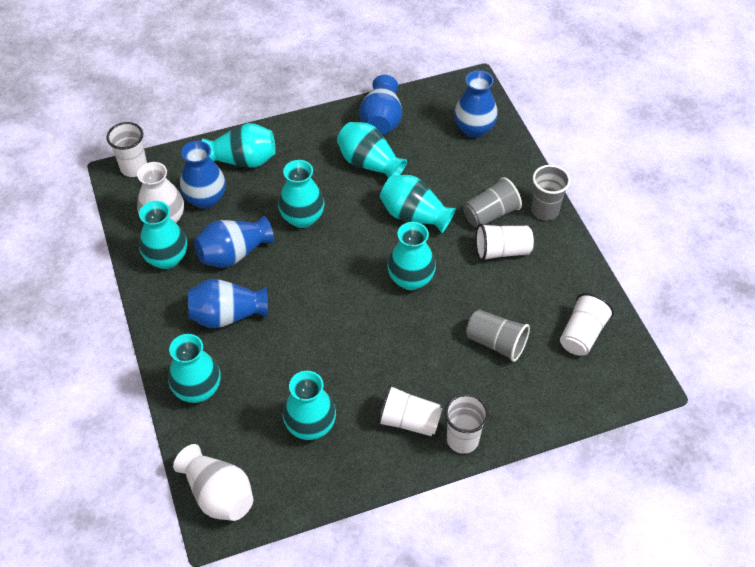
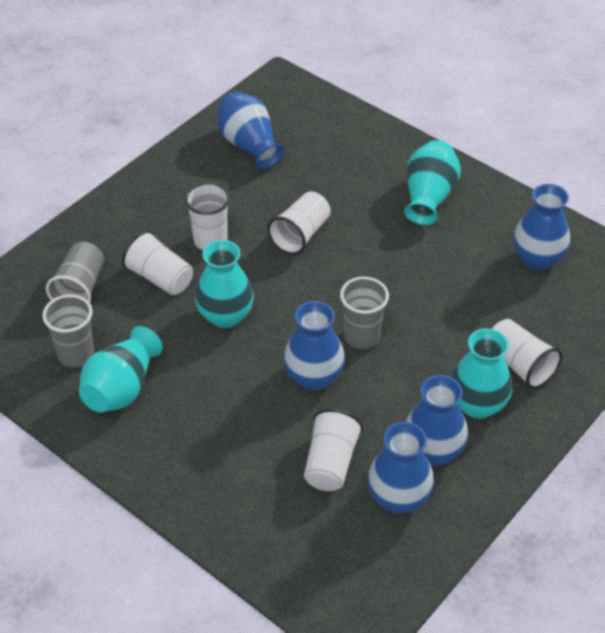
turquoise vase: 8 -> 4
white vase: 2 -> 0

